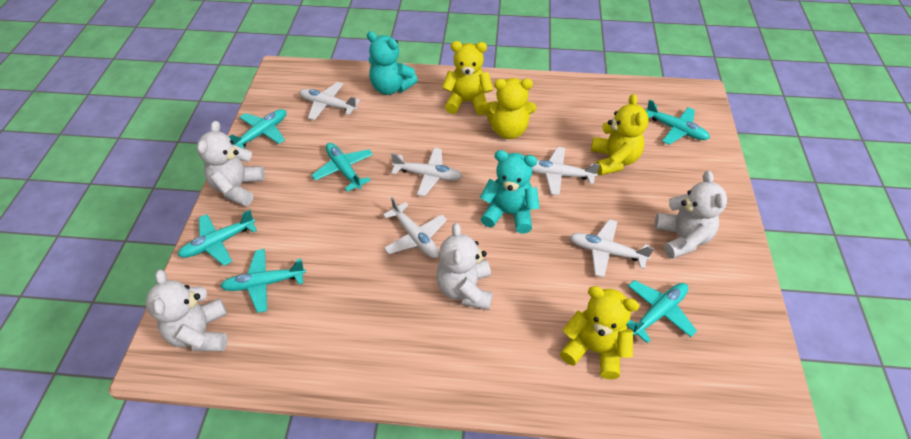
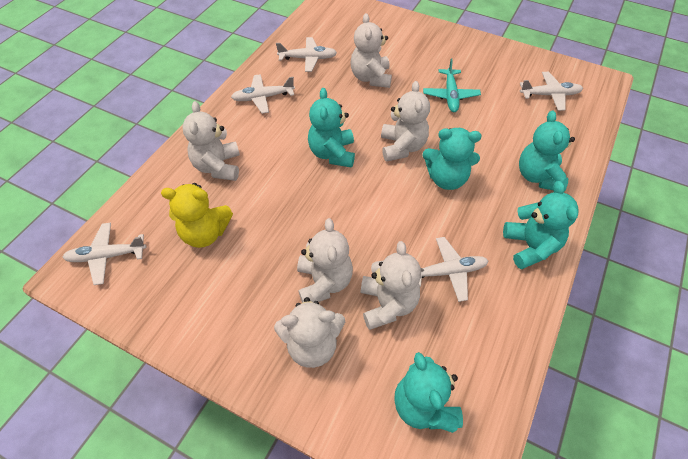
turquoise plane: 6 -> 1
turquoise teddy bear: 2 -> 5
white teddy bear: 4 -> 6
yellow teddy bear: 4 -> 1

